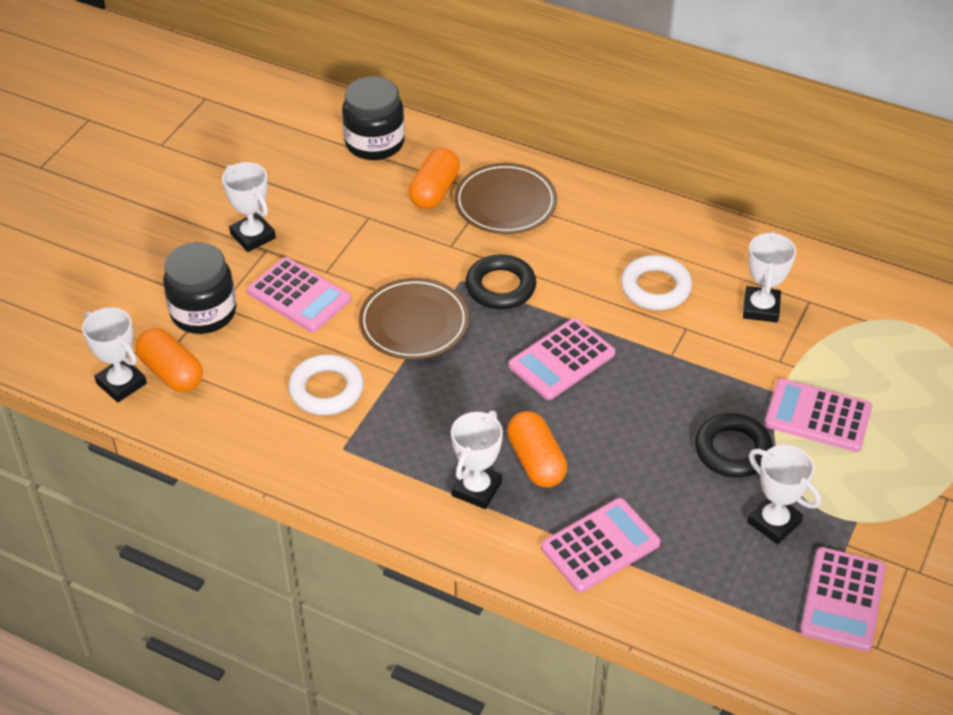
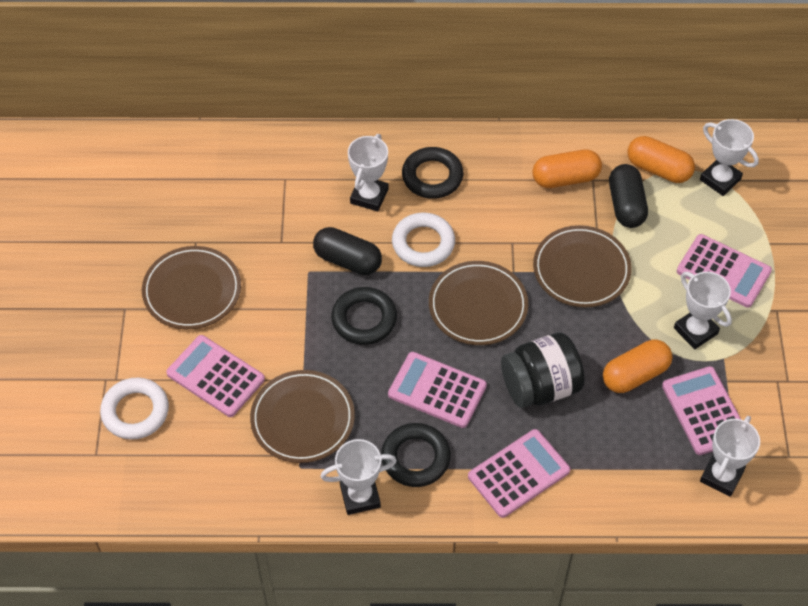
black capsule: 0 -> 2
black jar: 2 -> 1
black ring: 2 -> 3
brown plate: 2 -> 4

